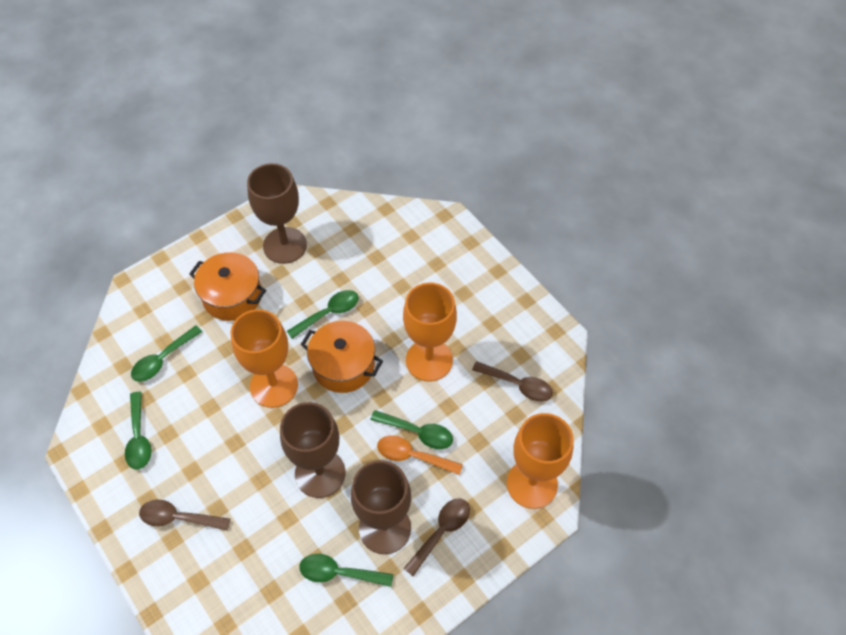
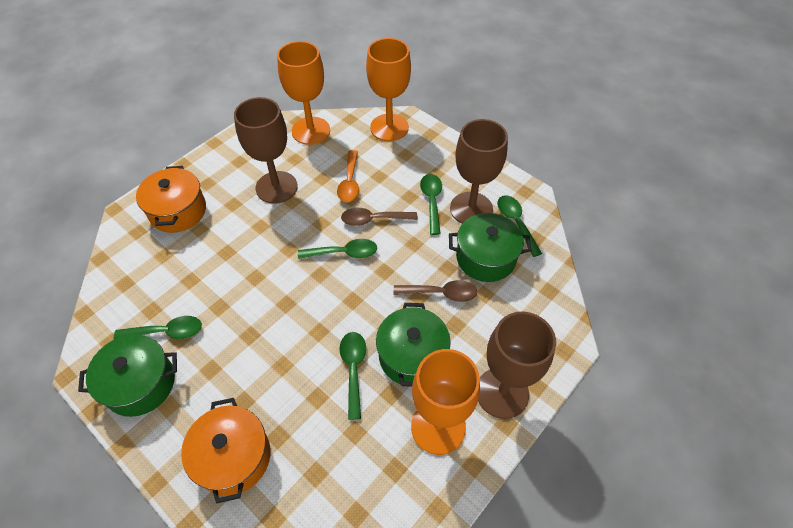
brown spoon: 3 -> 2
green pot: 0 -> 3

